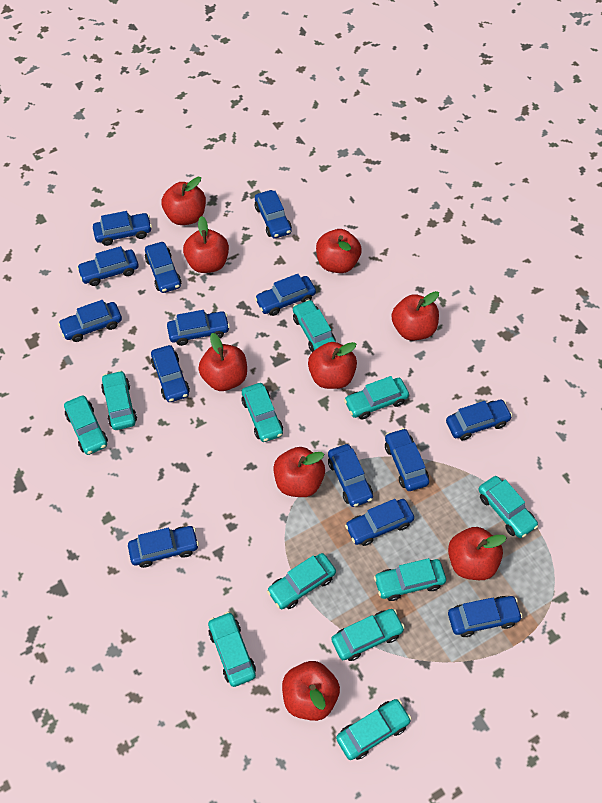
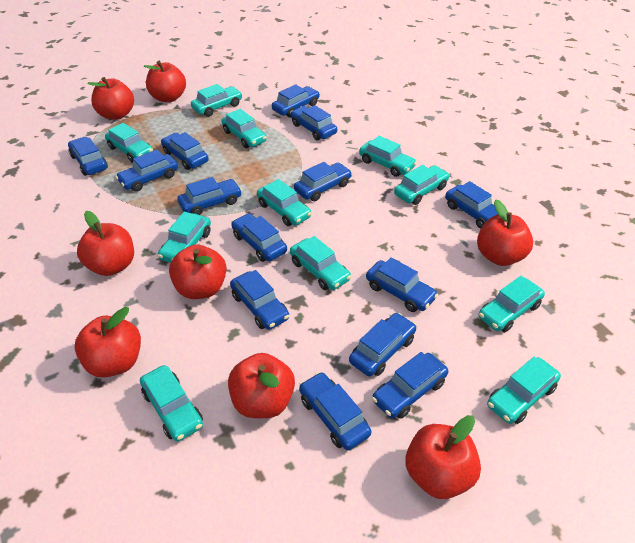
red apple: 9 -> 8

